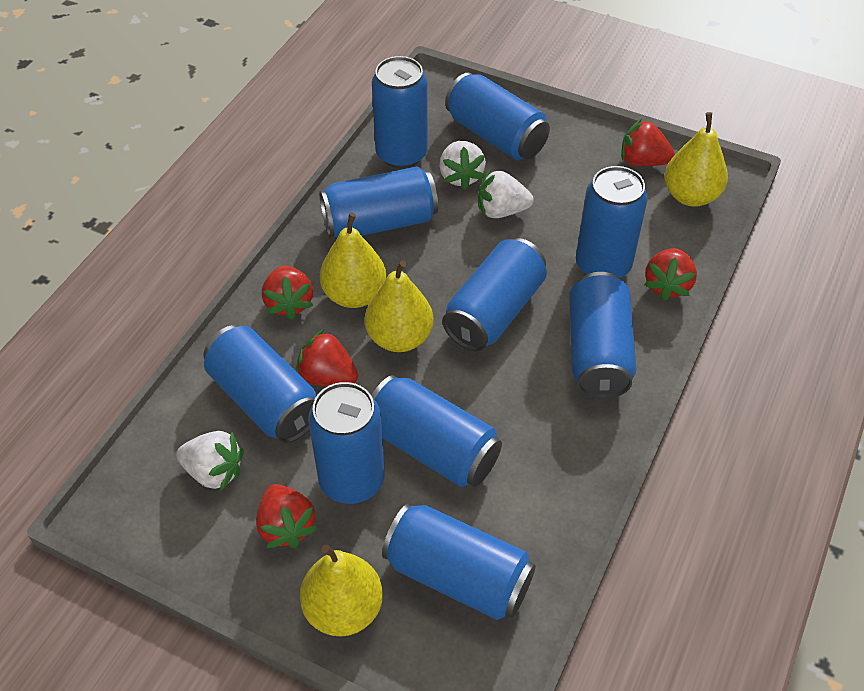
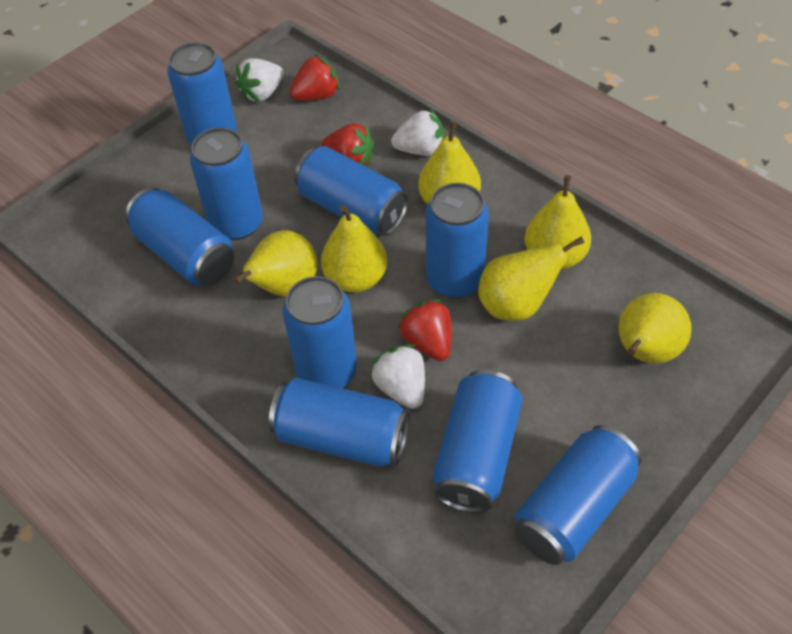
blue can: 10 -> 9
red strawberry: 5 -> 3
yellow pear: 4 -> 6

